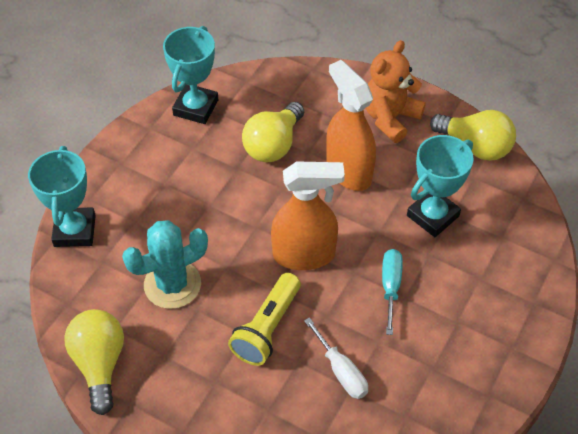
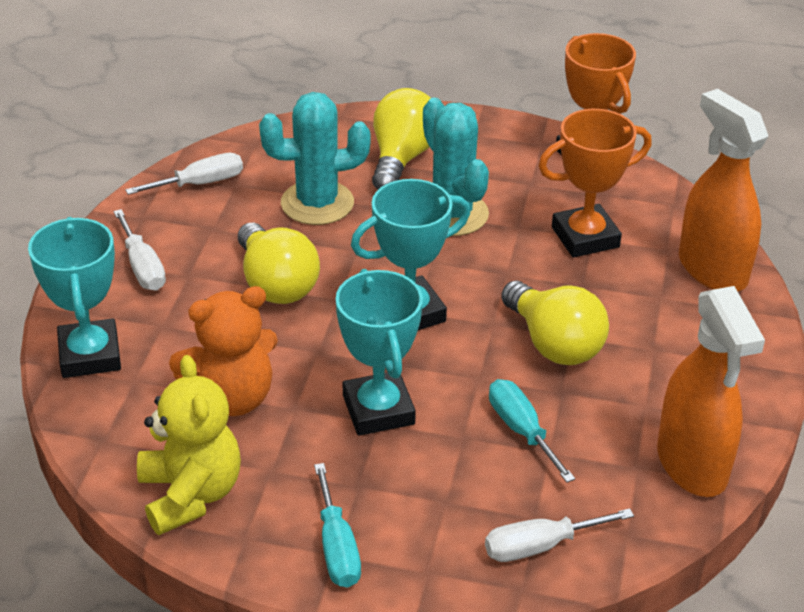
orange trophy: 0 -> 2
turquoise cactus: 1 -> 2
turquoise screwdriver: 1 -> 2
white screwdriver: 1 -> 3
yellow flashlight: 1 -> 0
yellow teddy bear: 0 -> 1

